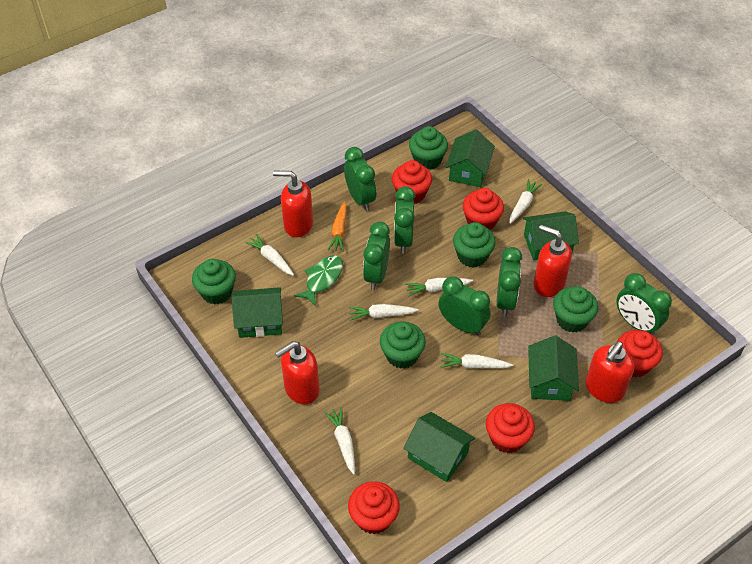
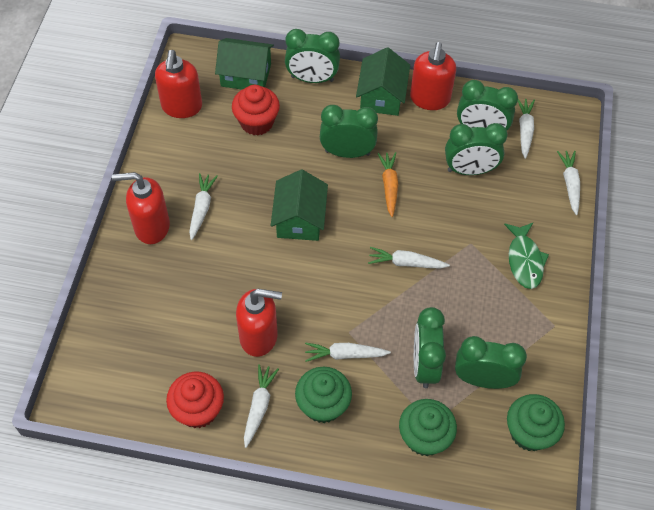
green cupcake: 5 -> 3
green house: 5 -> 3
red cupcake: 5 -> 2

